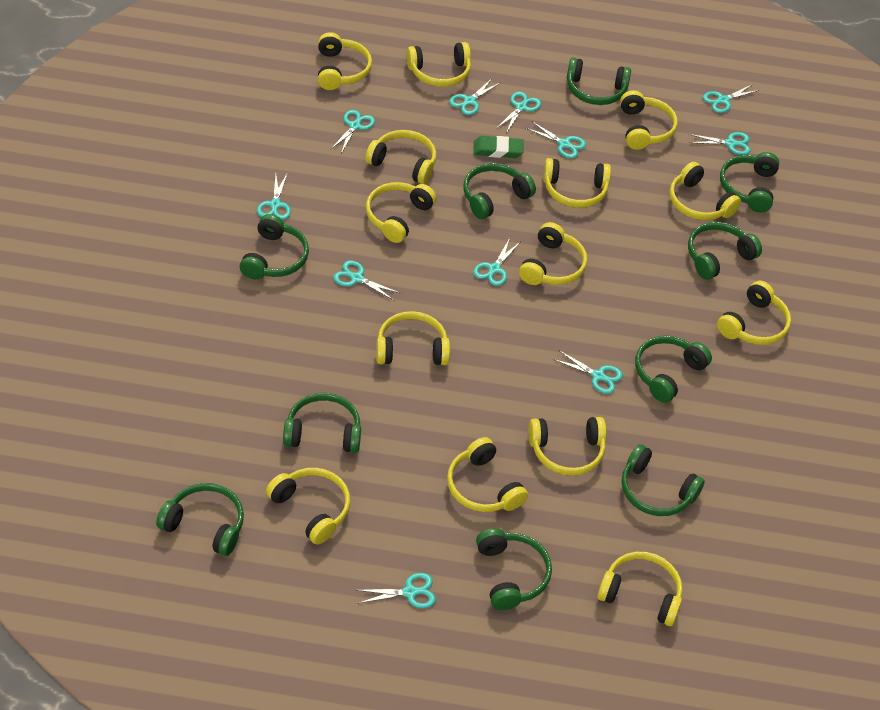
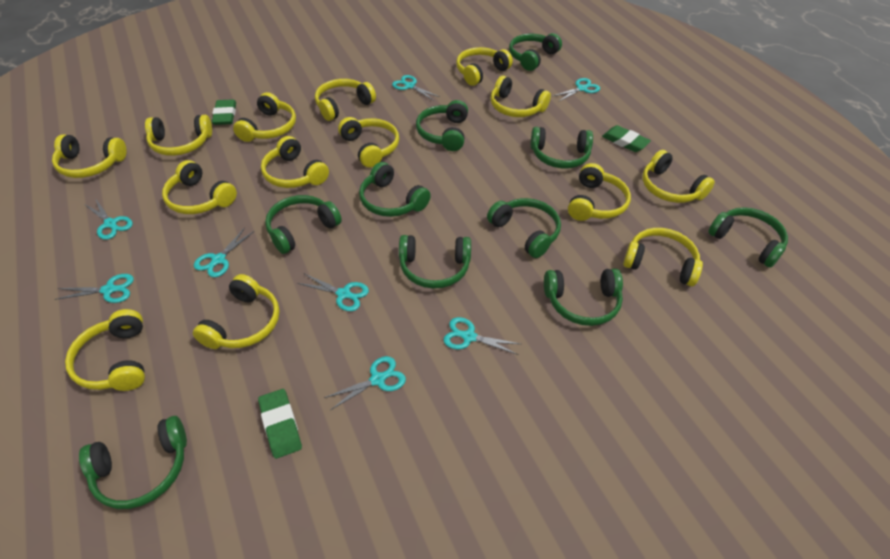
green eraser: 1 -> 3
turquoise scissors: 11 -> 8

